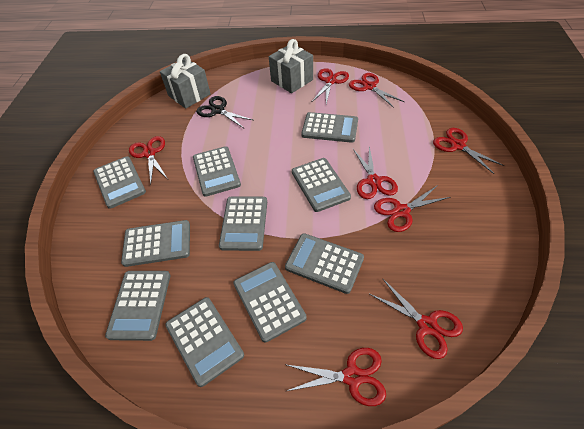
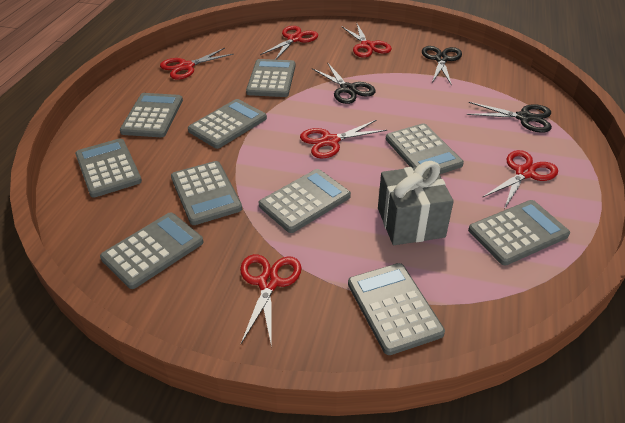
black scissors: 1 -> 3
grey gift: 2 -> 1
red scissors: 8 -> 6

